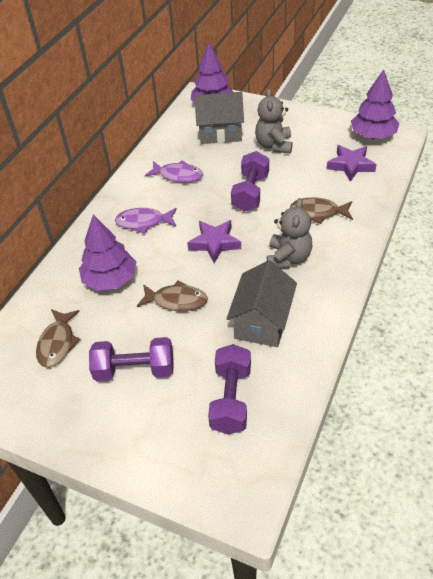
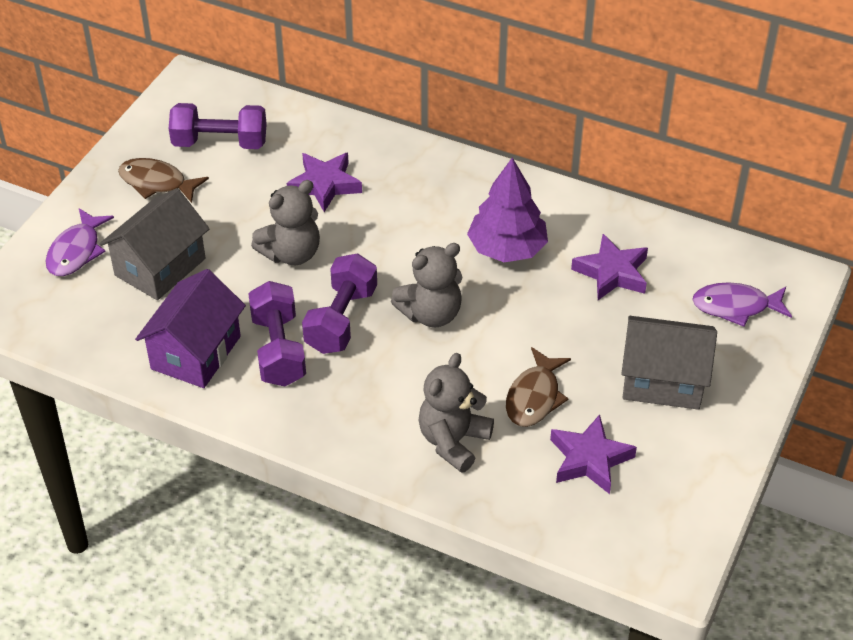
brown fish: 3 -> 2
grey teddy bear: 2 -> 3
purple house: 0 -> 1
purple star: 2 -> 3
purple tree: 3 -> 1

